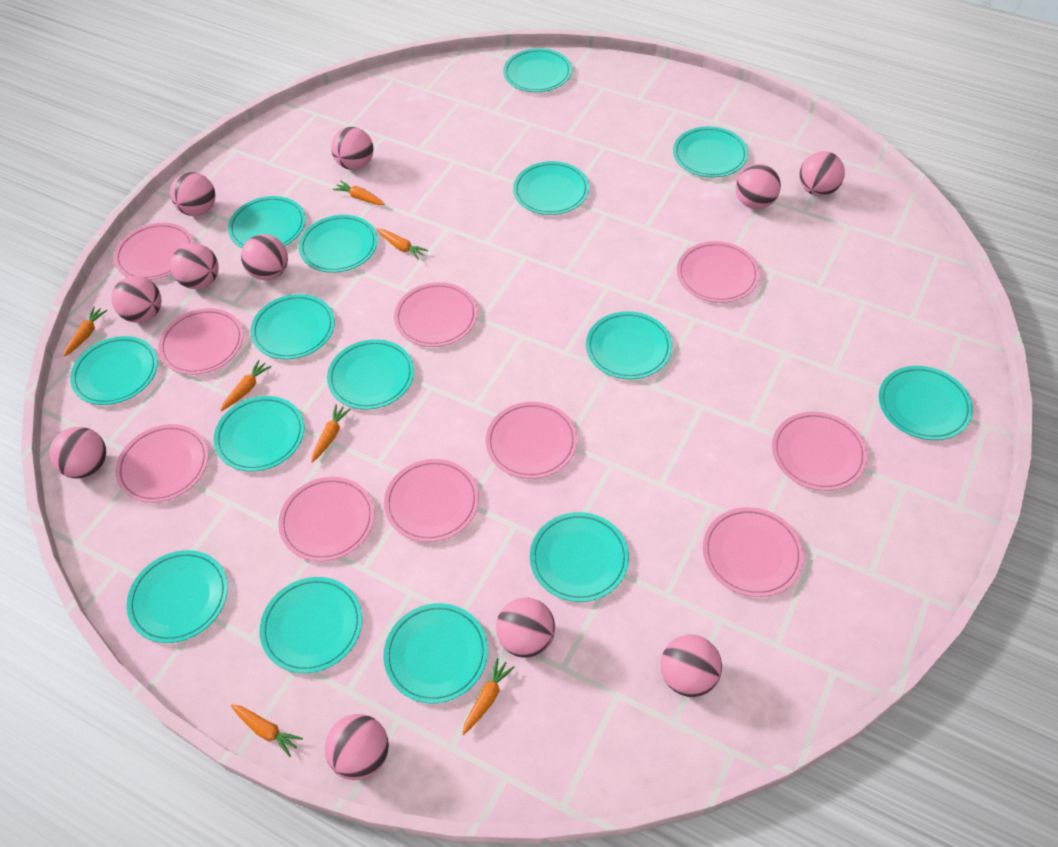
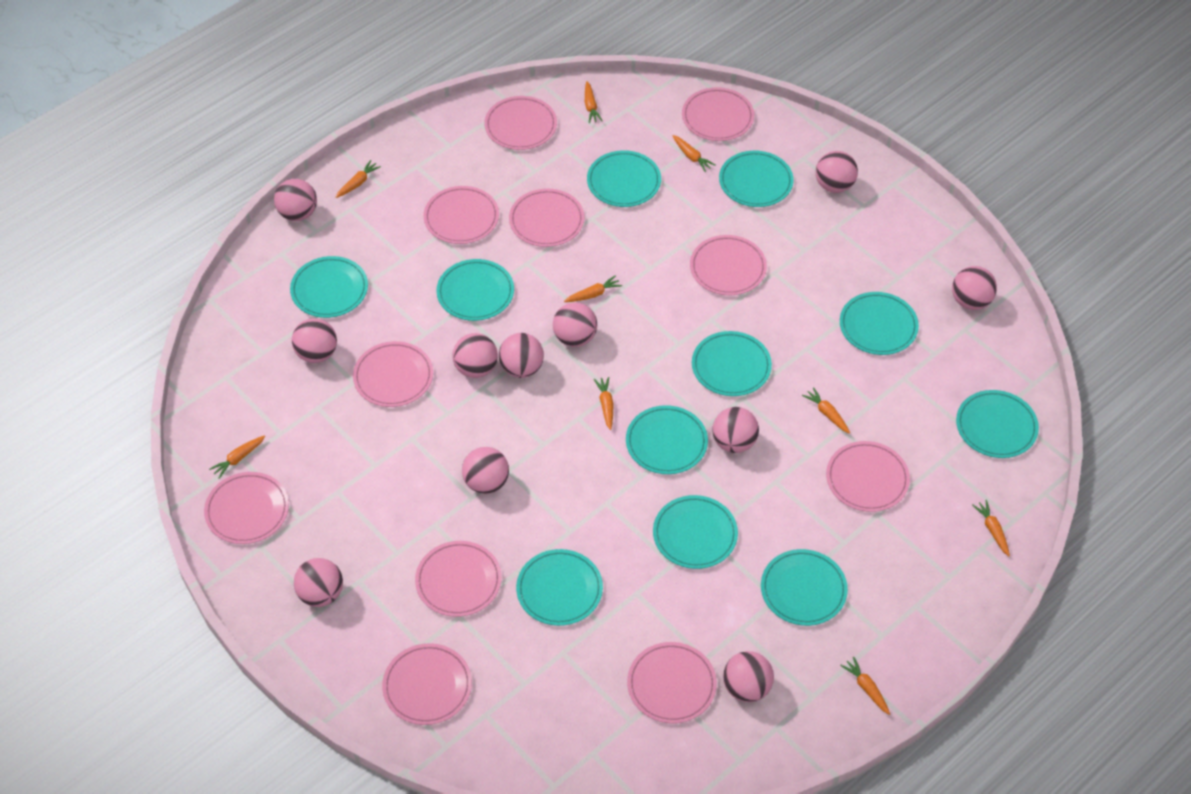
orange carrot: 7 -> 9
pink plate: 10 -> 11
turquoise plate: 15 -> 11

